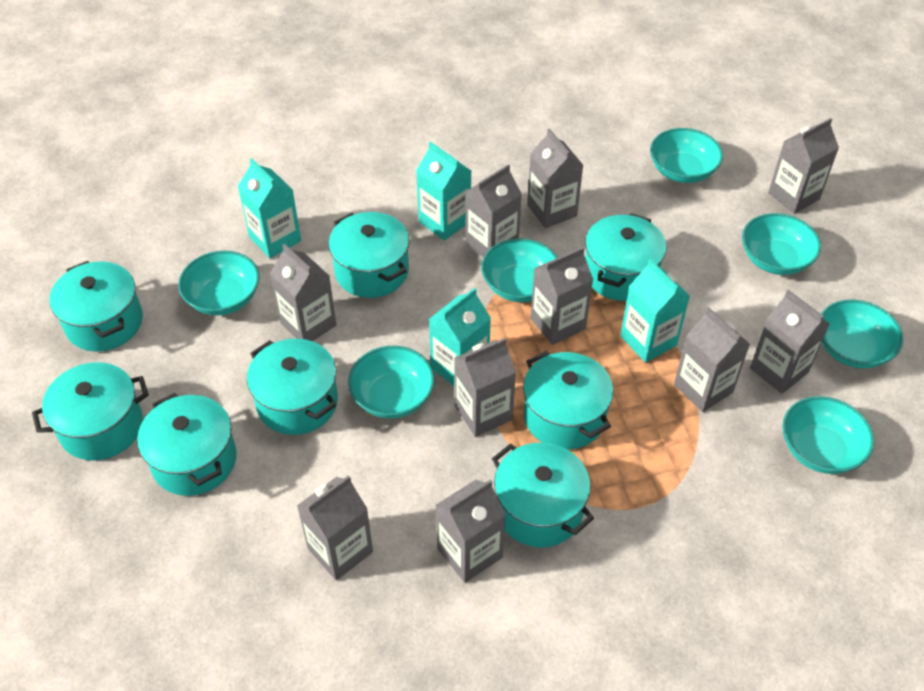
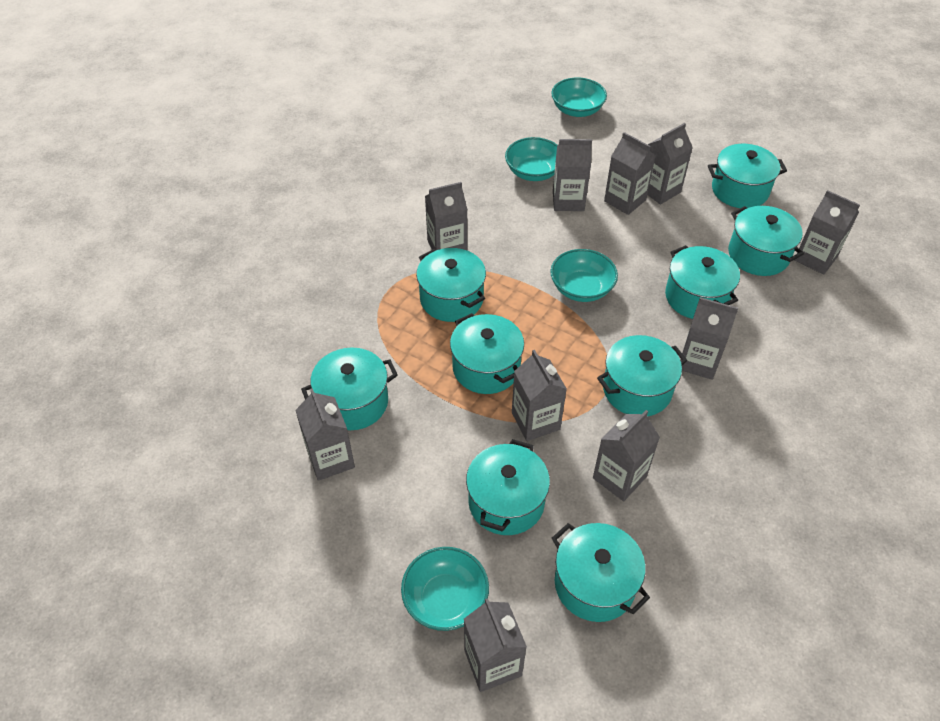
turquoise bowl: 7 -> 4
turquoise carton: 4 -> 0
turquoise pot: 8 -> 9

